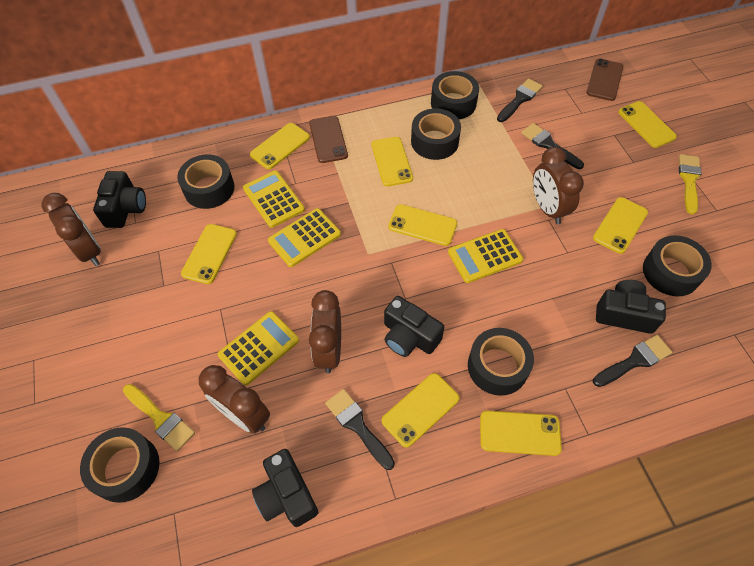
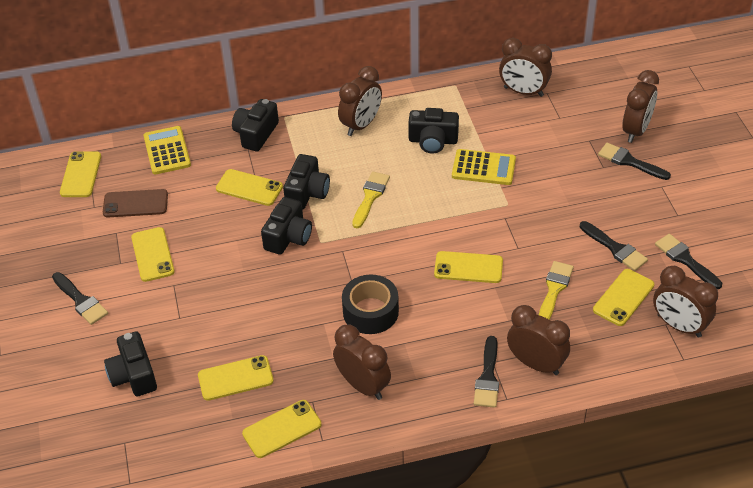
black brush: 4 -> 5
black camera: 4 -> 5
black tape: 6 -> 1
brown clock: 4 -> 6
brown phone: 2 -> 1
yellow calculator: 4 -> 2
yellow phone: 8 -> 7

